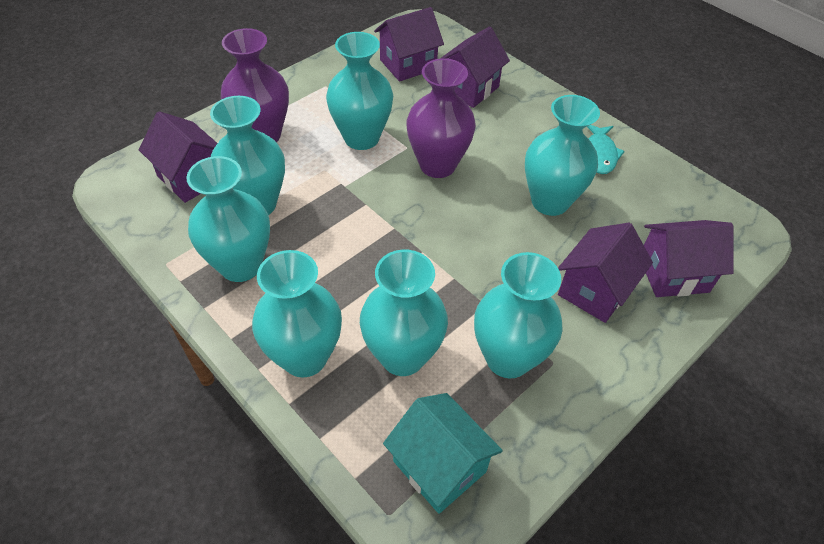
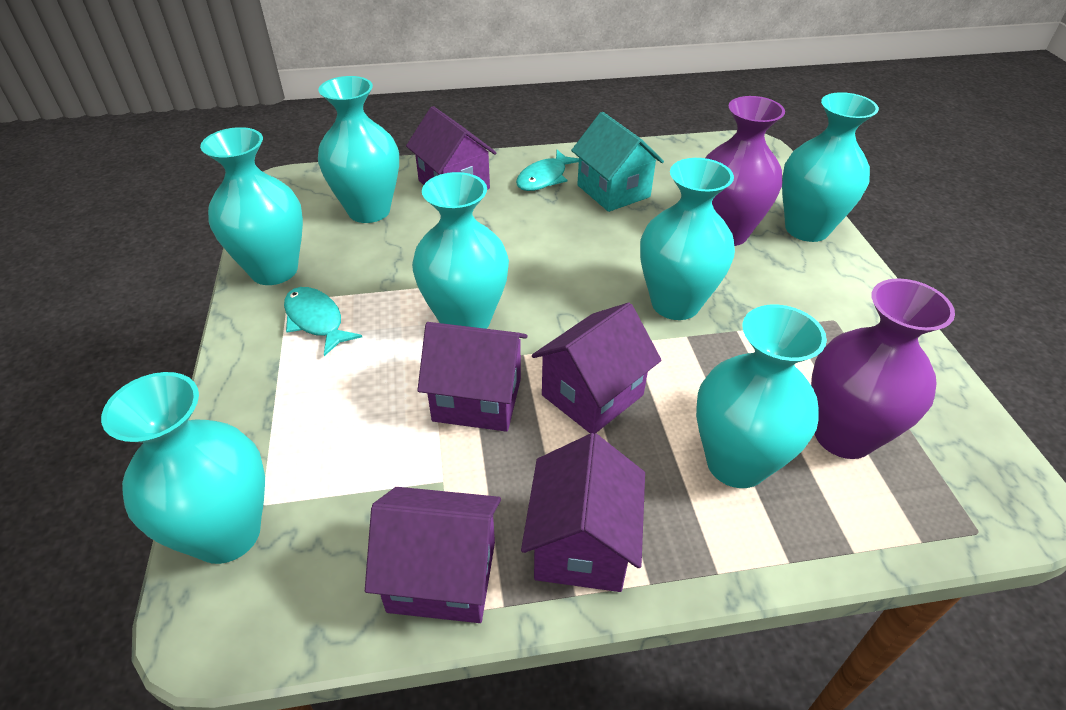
turquoise fish: 1 -> 2

